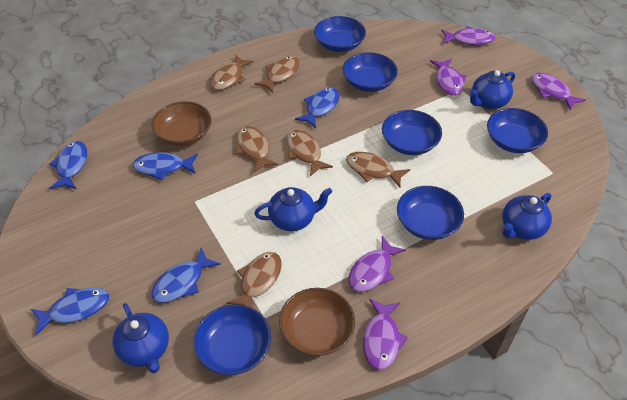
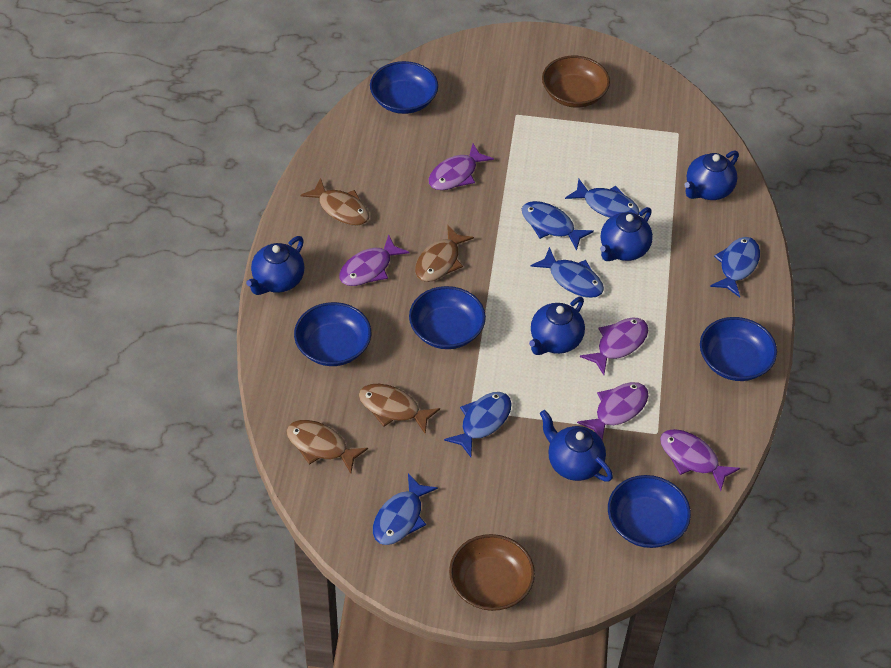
blue bowl: 6 -> 5
blue fish: 5 -> 6
blue teapot: 4 -> 5
brown fish: 6 -> 4

